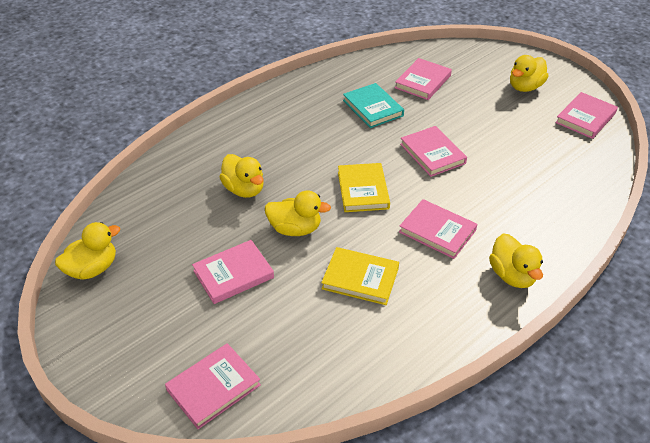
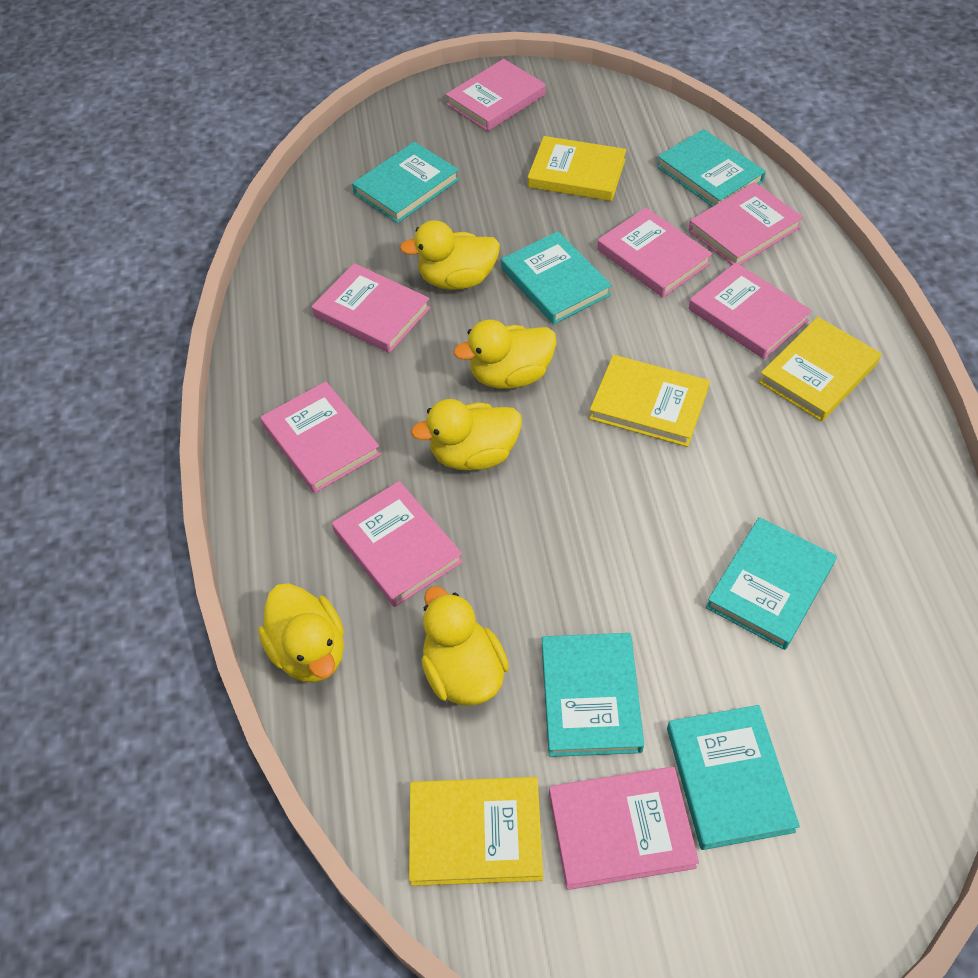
pink book: 6 -> 8
turquoise book: 1 -> 6
yellow book: 2 -> 4

